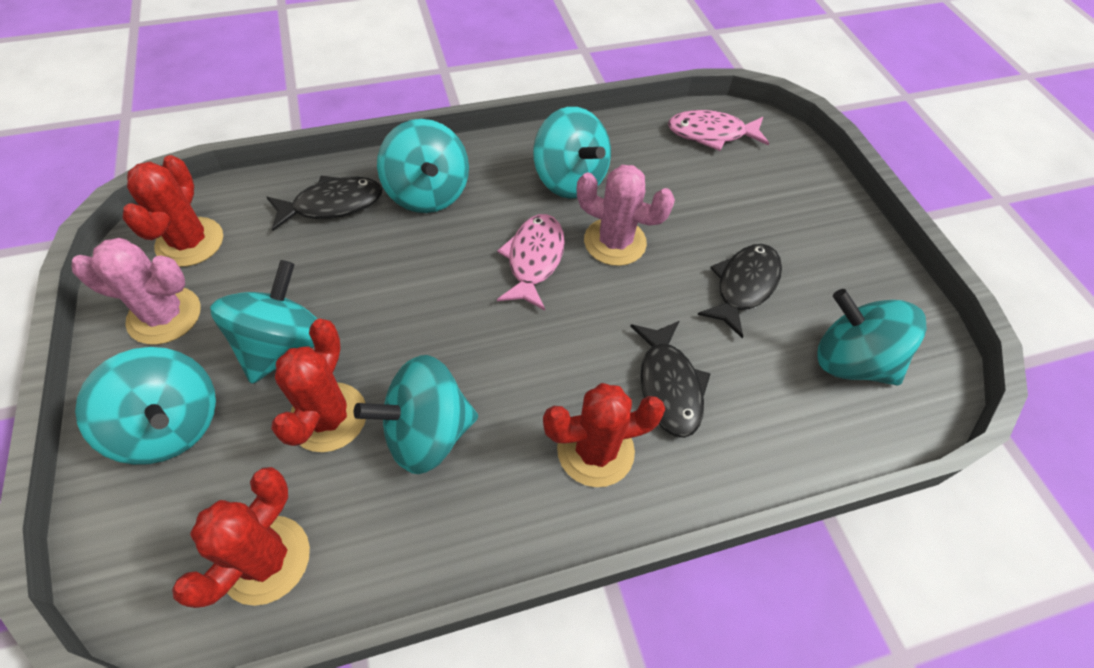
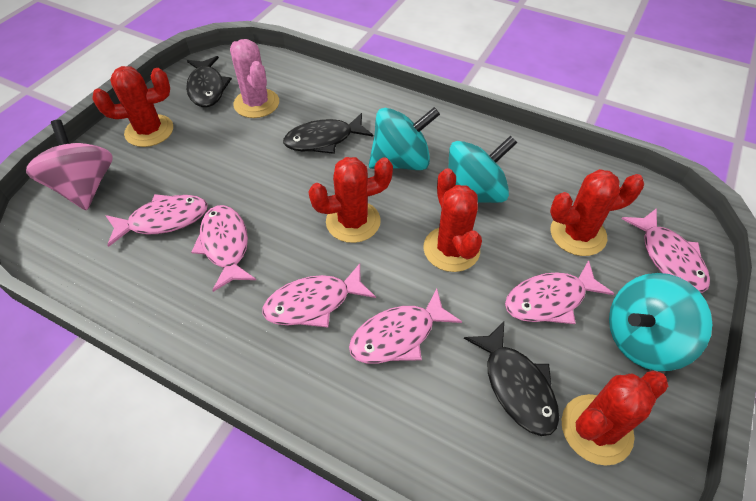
pink cactus: 2 -> 1
pink fish: 2 -> 6
pink spinning top: 0 -> 1
red cactus: 4 -> 5
turquoise spinning top: 6 -> 3

